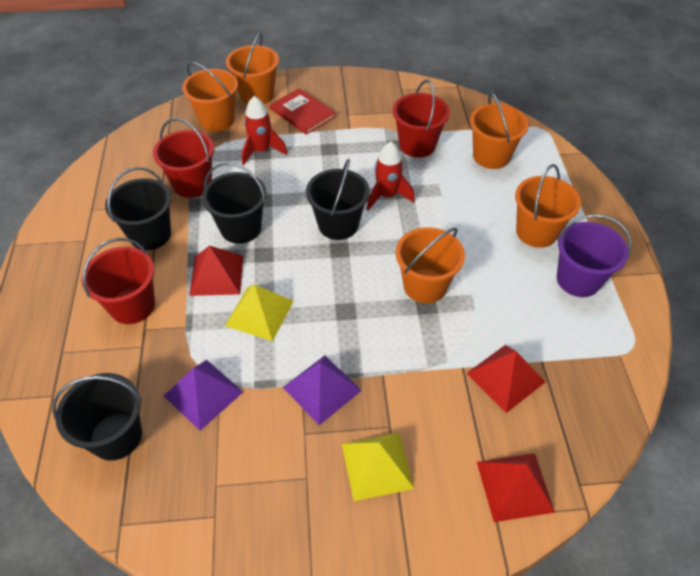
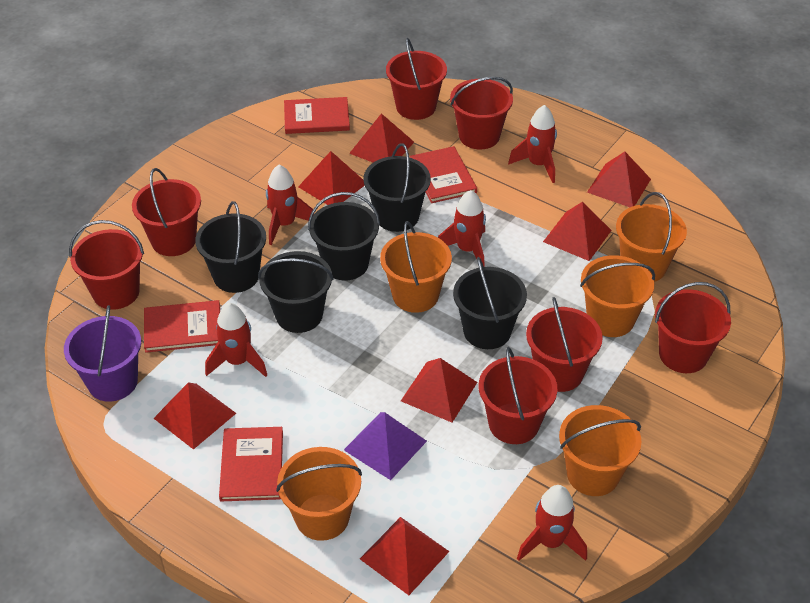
black bucket: 4 -> 5
purple pyramid: 2 -> 1
red book: 1 -> 4
red bucket: 3 -> 7
red pyramid: 3 -> 7
red rocket: 2 -> 5
yellow pyramid: 2 -> 0

